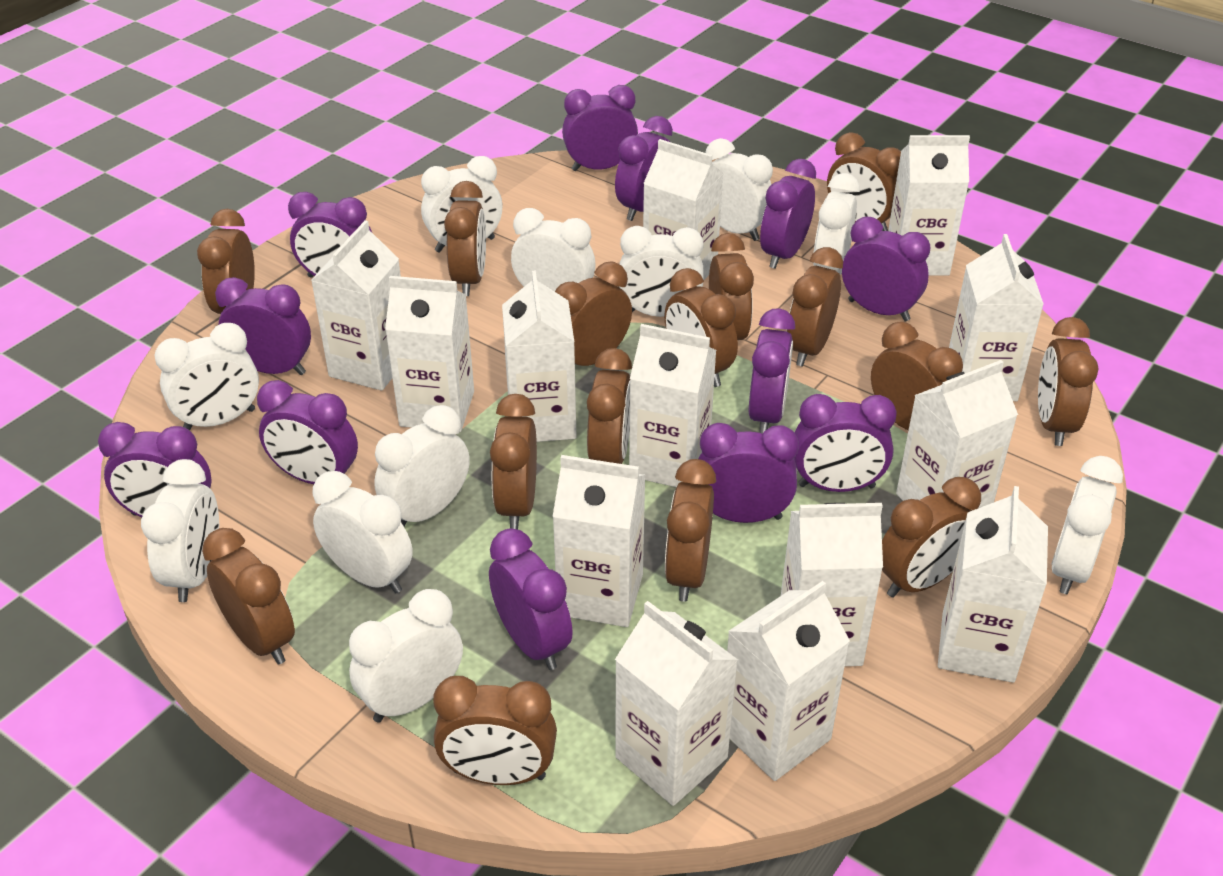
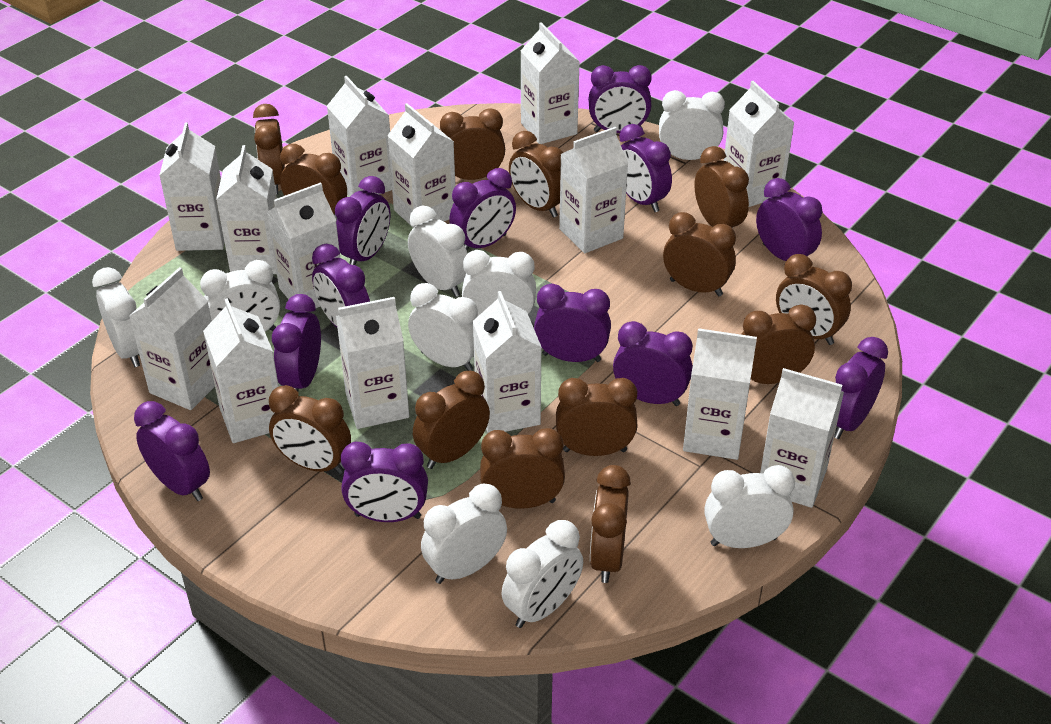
brown clock: 15 -> 13
white carton: 13 -> 14
white clock: 11 -> 9

